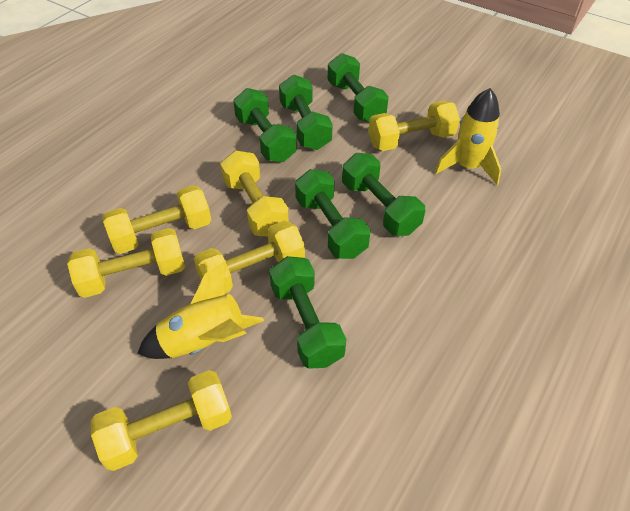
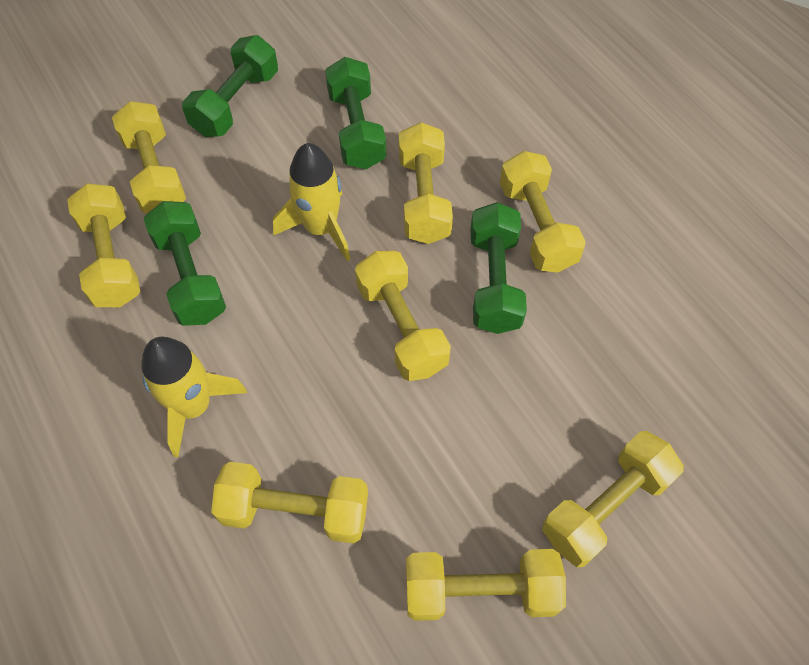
green dumbbell: 6 -> 4
yellow dumbbell: 6 -> 8

